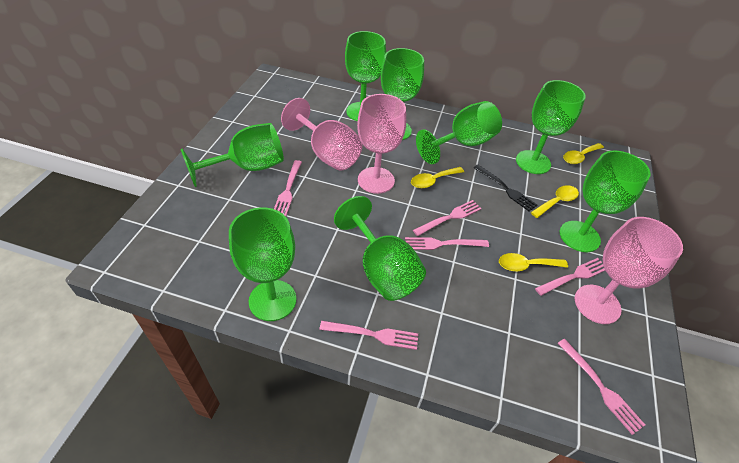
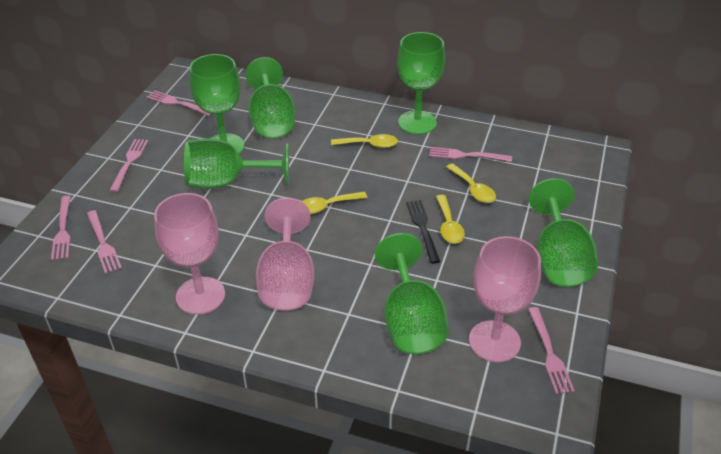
green goblet: 8 -> 6

